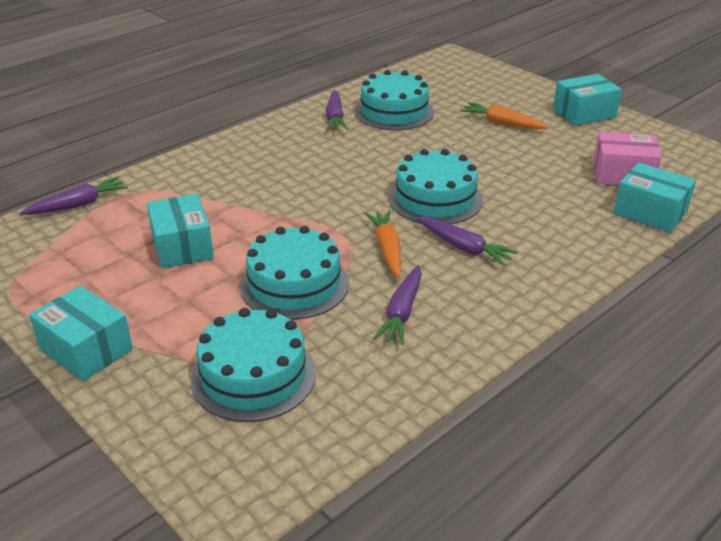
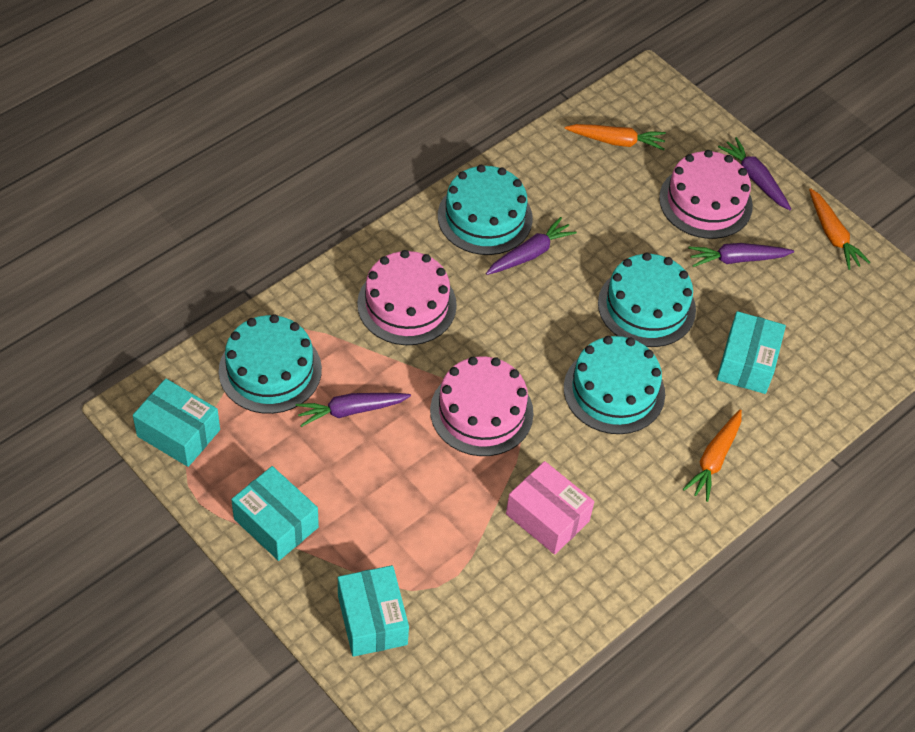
orange carrot: 2 -> 3
pink cake: 0 -> 3

